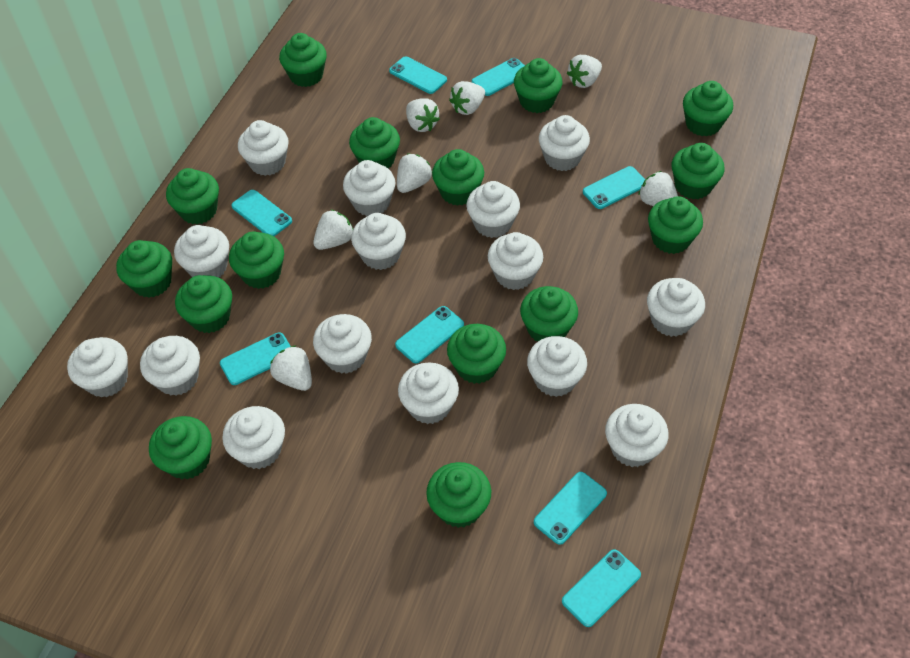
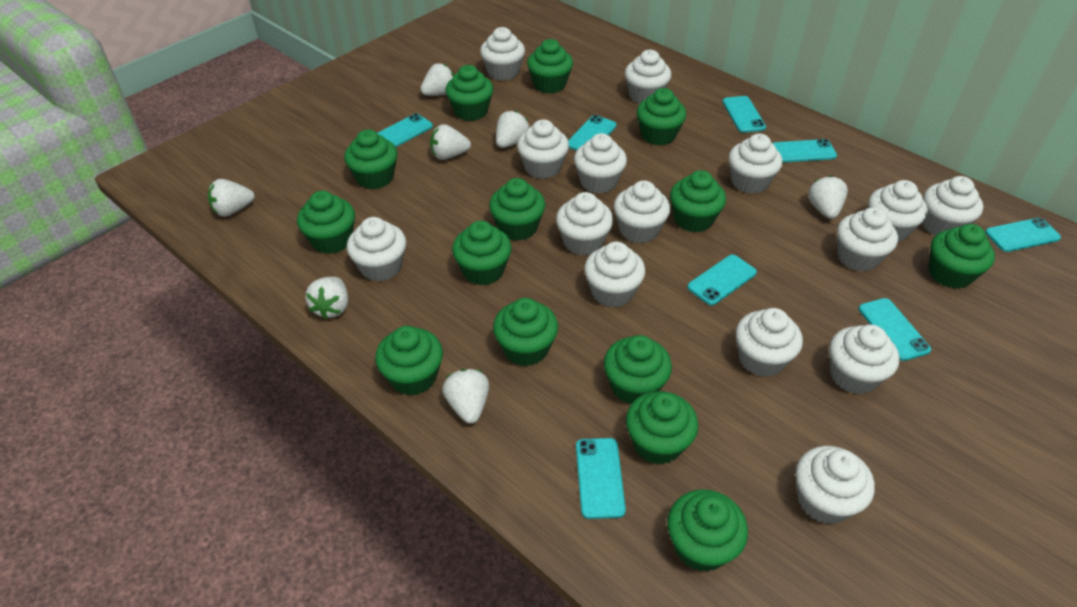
green cupcake: 15 -> 14

